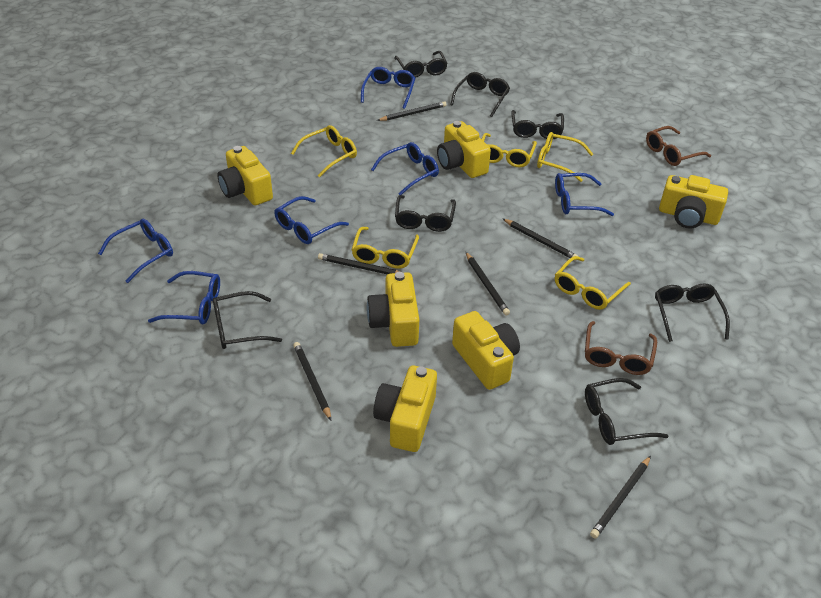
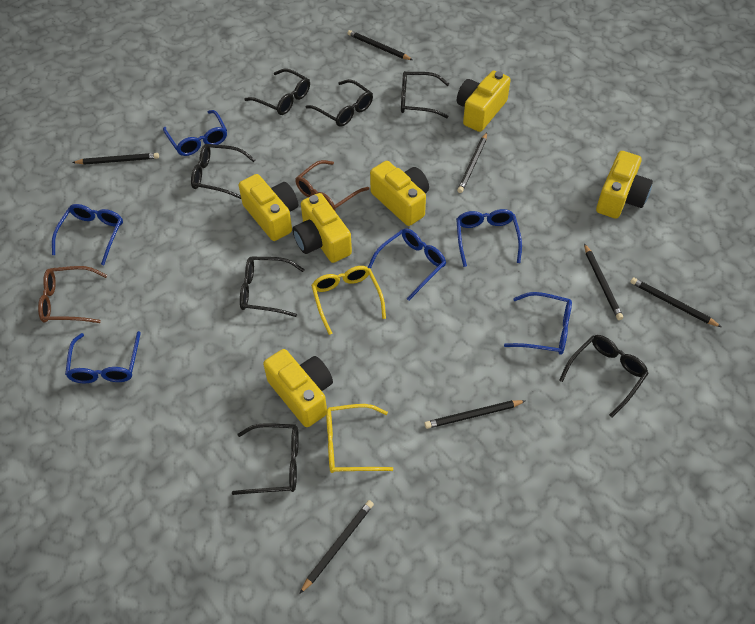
black pencil: 6 -> 7
yellow glasses: 5 -> 2

